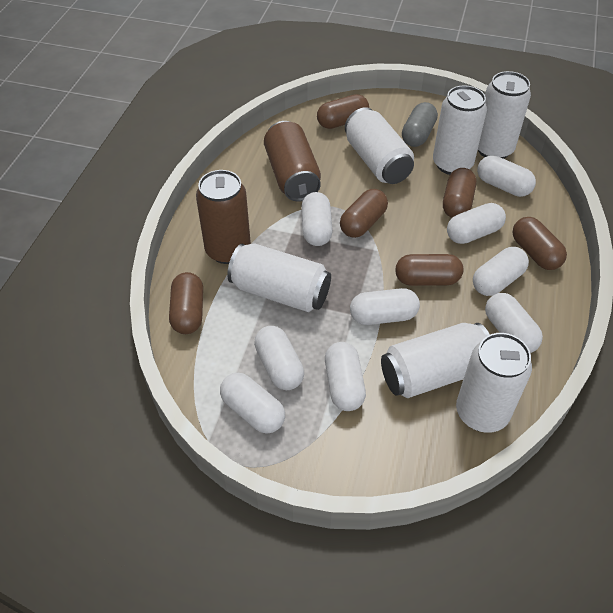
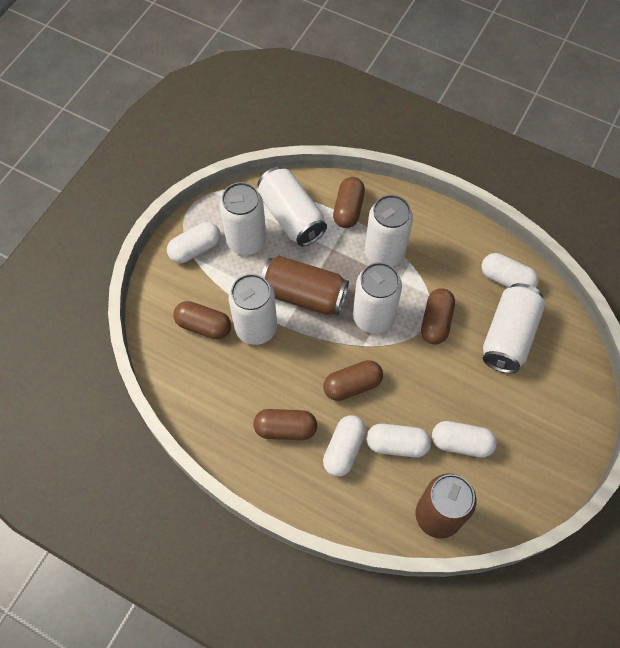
brown capsule: 6 -> 5
grey capsule: 1 -> 0
white capsule: 9 -> 5

